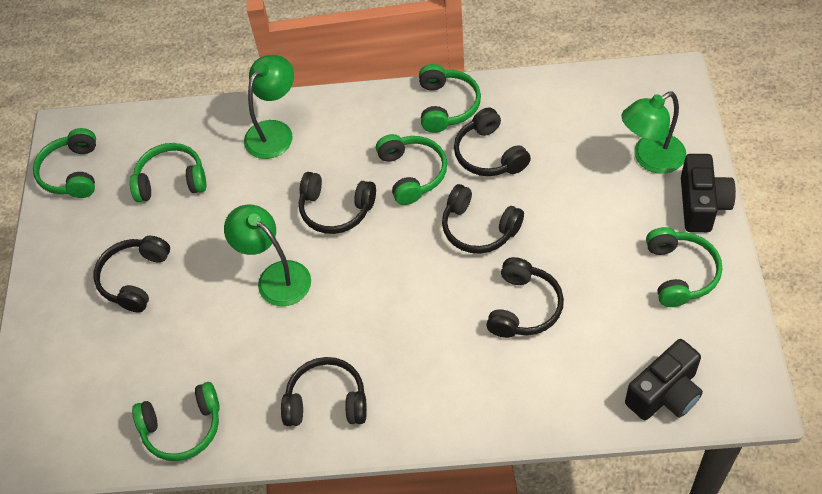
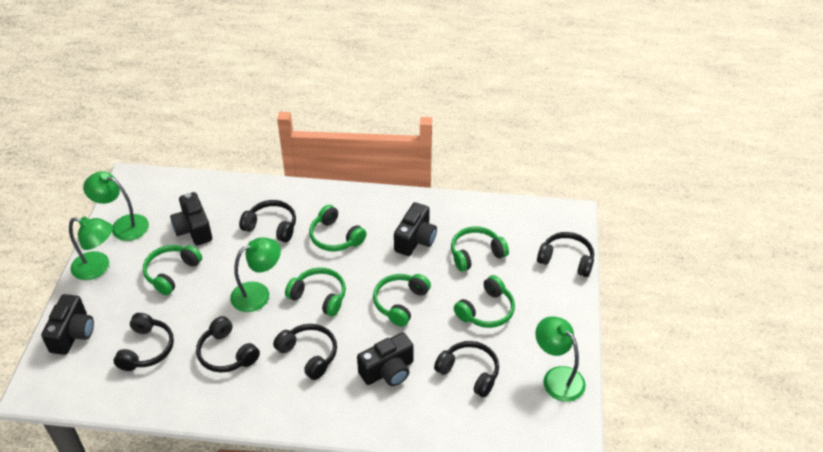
black camera: 2 -> 4
green lamp: 3 -> 4

